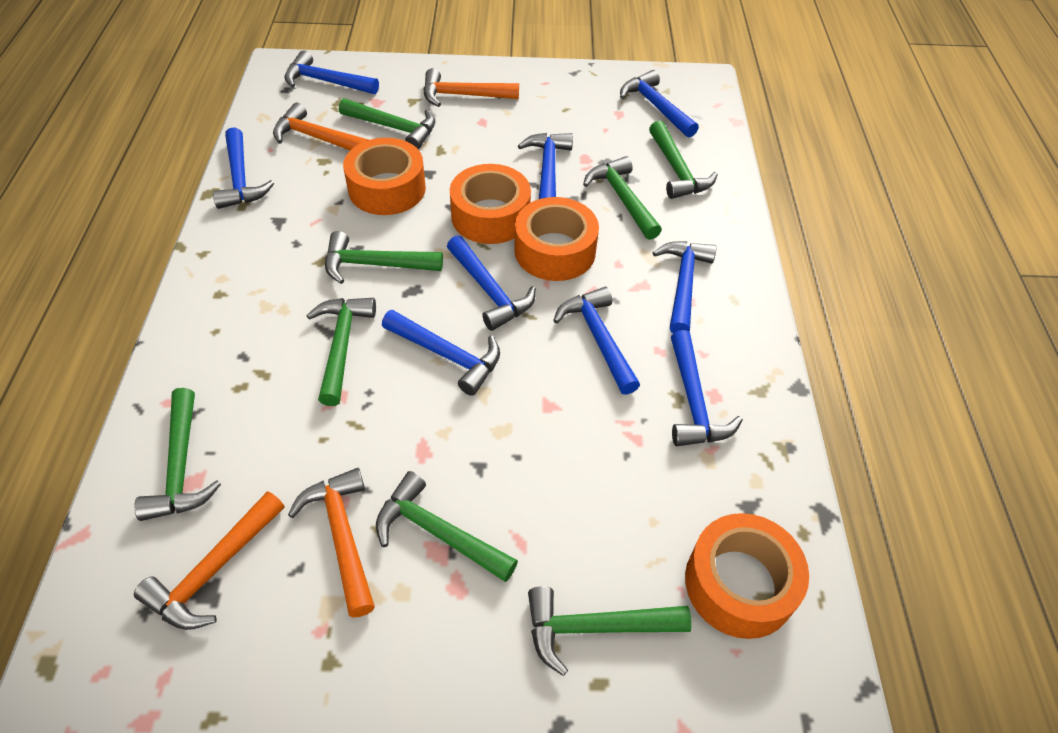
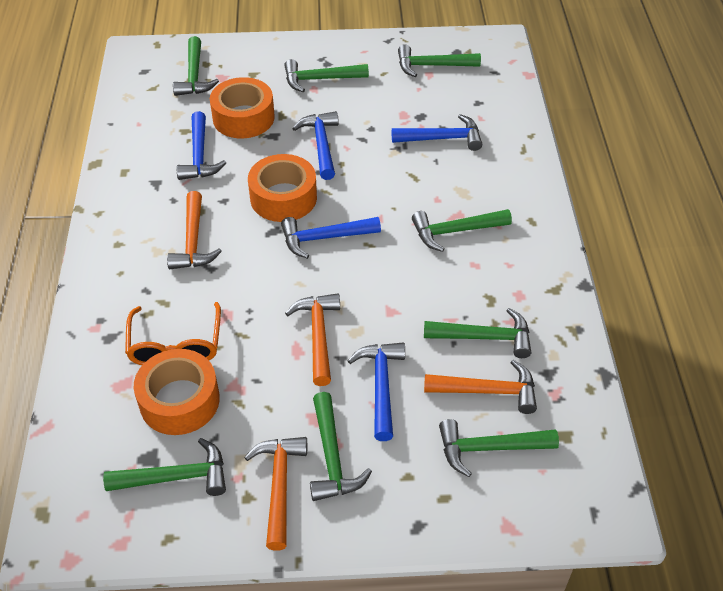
blue hammer: 9 -> 5
orange glasses: 0 -> 1
orange tape: 4 -> 3

